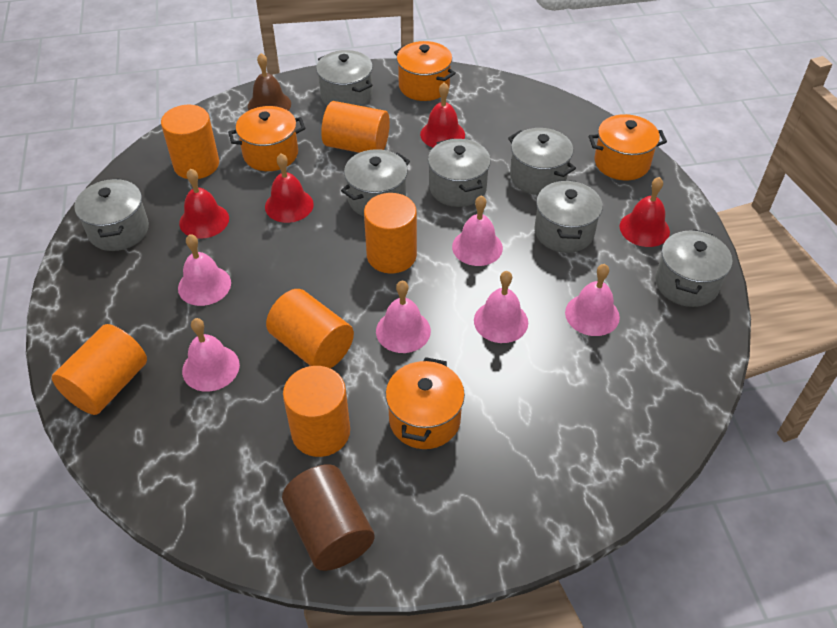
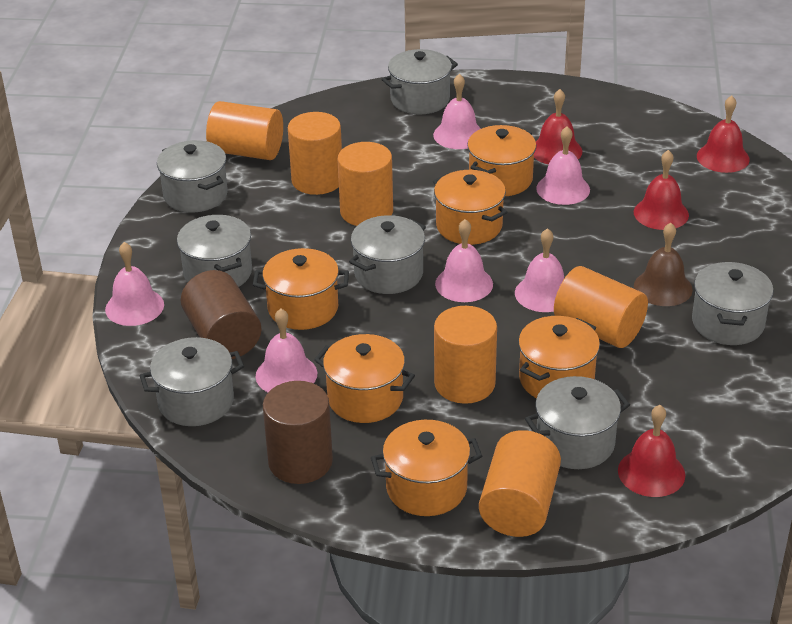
brown cylinder: 1 -> 2
orange pot: 4 -> 6

